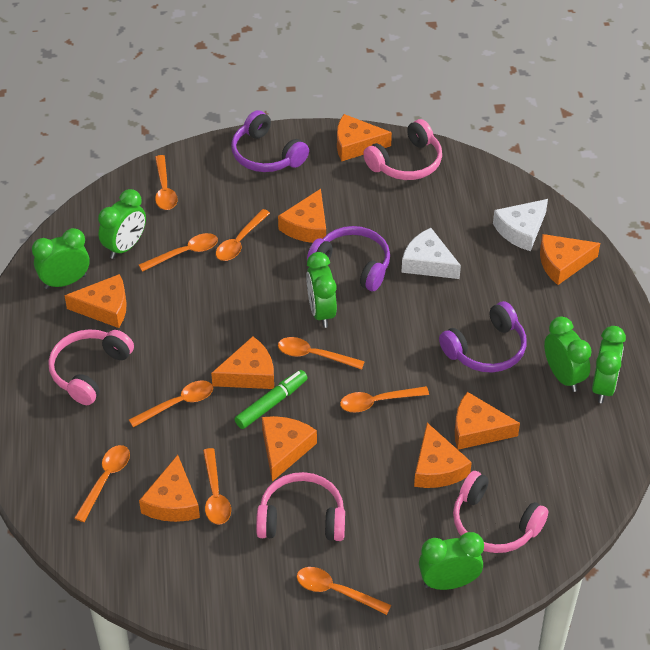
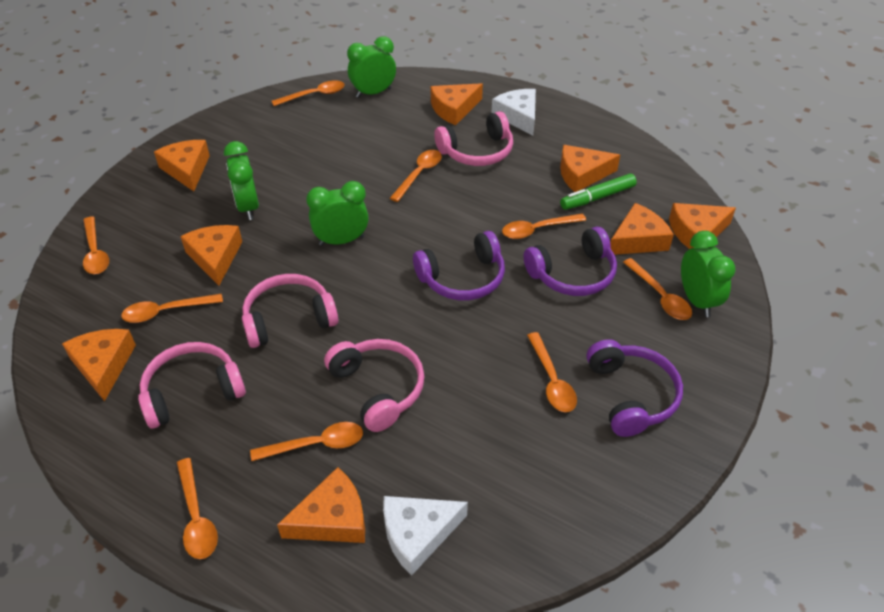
green clock: 6 -> 4
orange cheese: 9 -> 8

